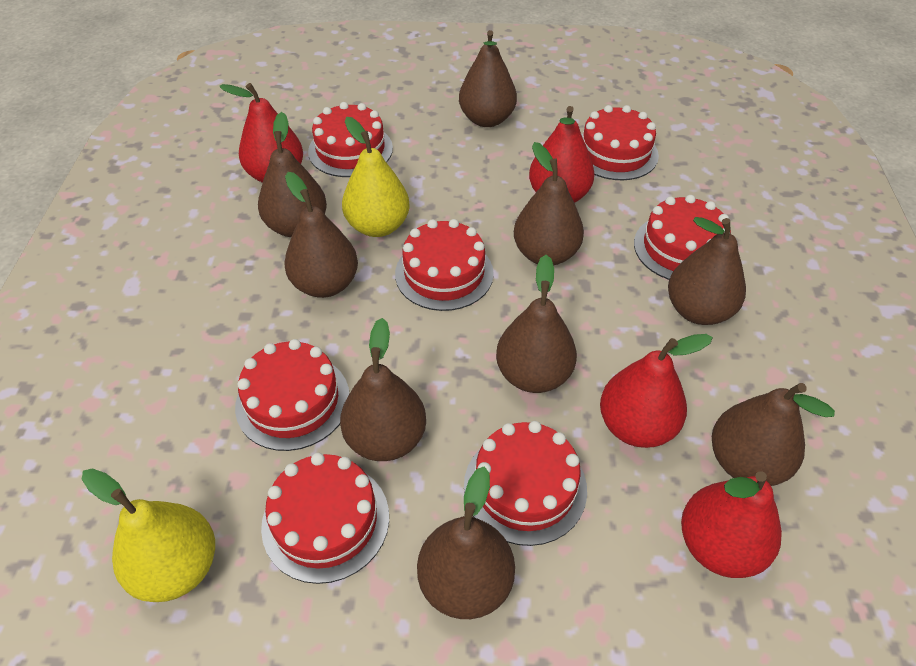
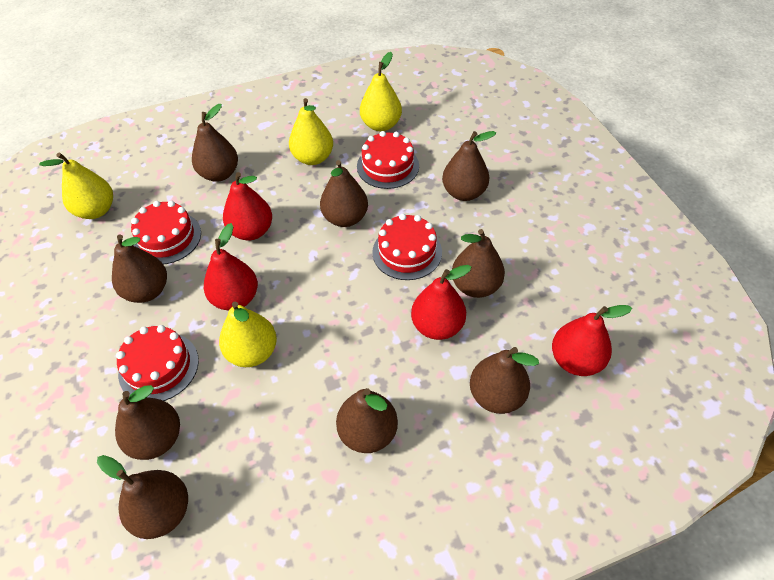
red cake: 7 -> 4
yellow pear: 2 -> 4

